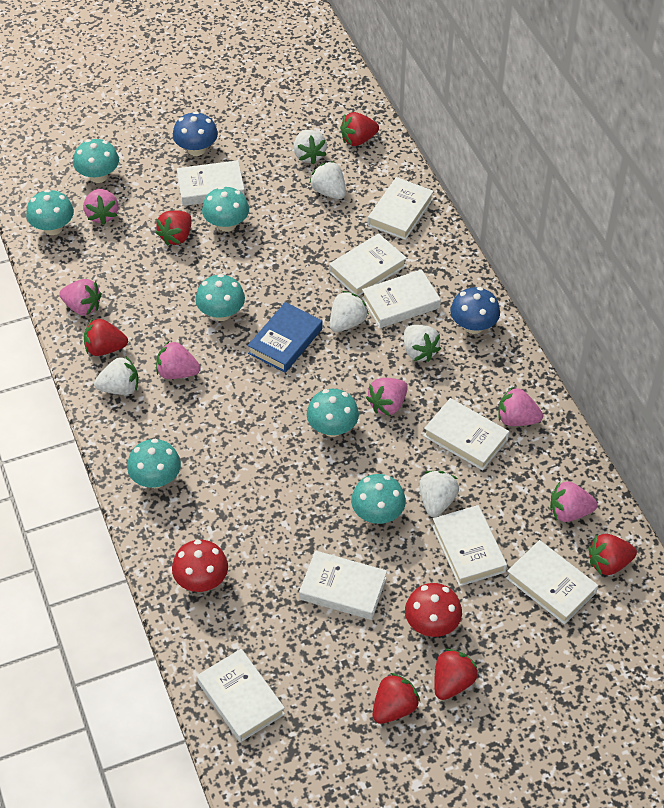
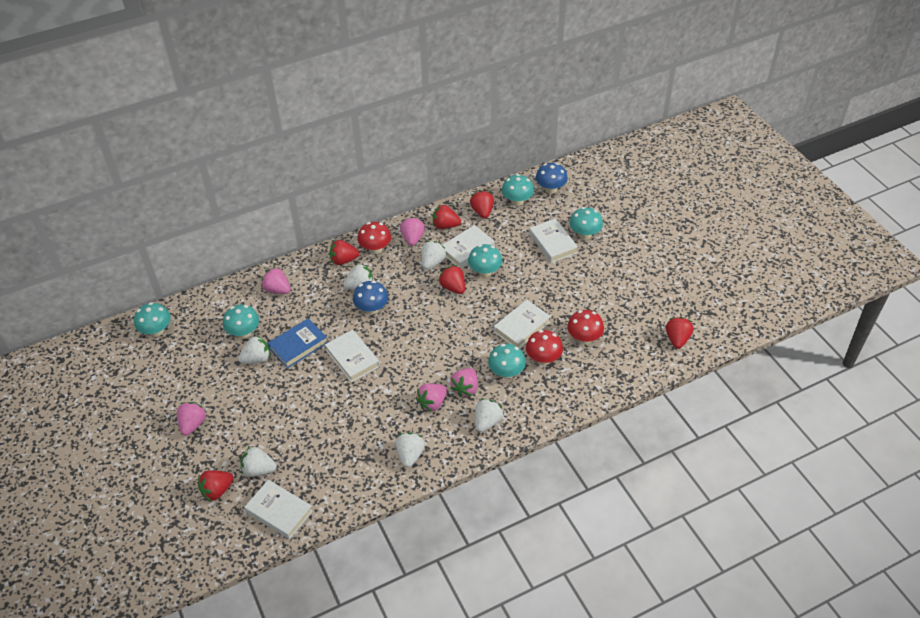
pink strawberry: 6 -> 5
red mushroom: 2 -> 3
turquoise mushroom: 7 -> 6
white book: 9 -> 5

